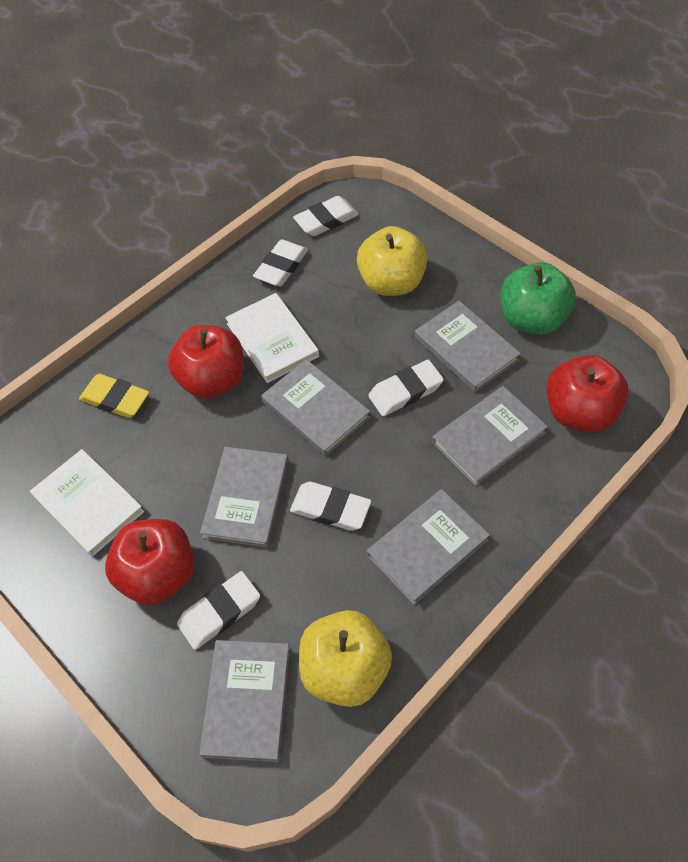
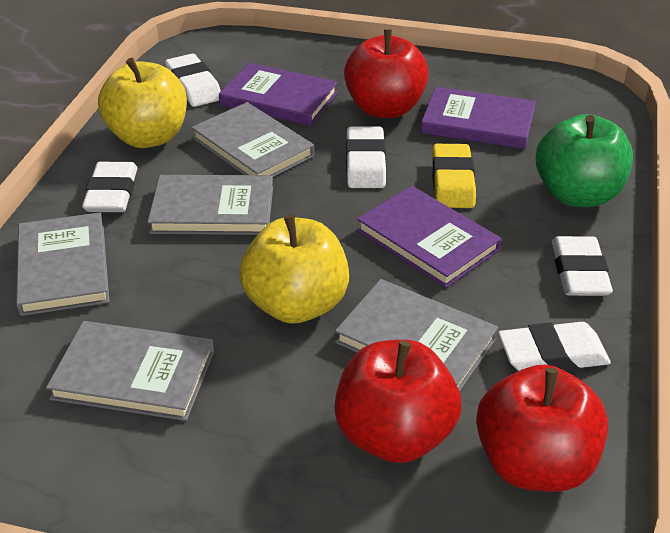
grey book: 6 -> 5
purple book: 0 -> 3
white book: 2 -> 0

